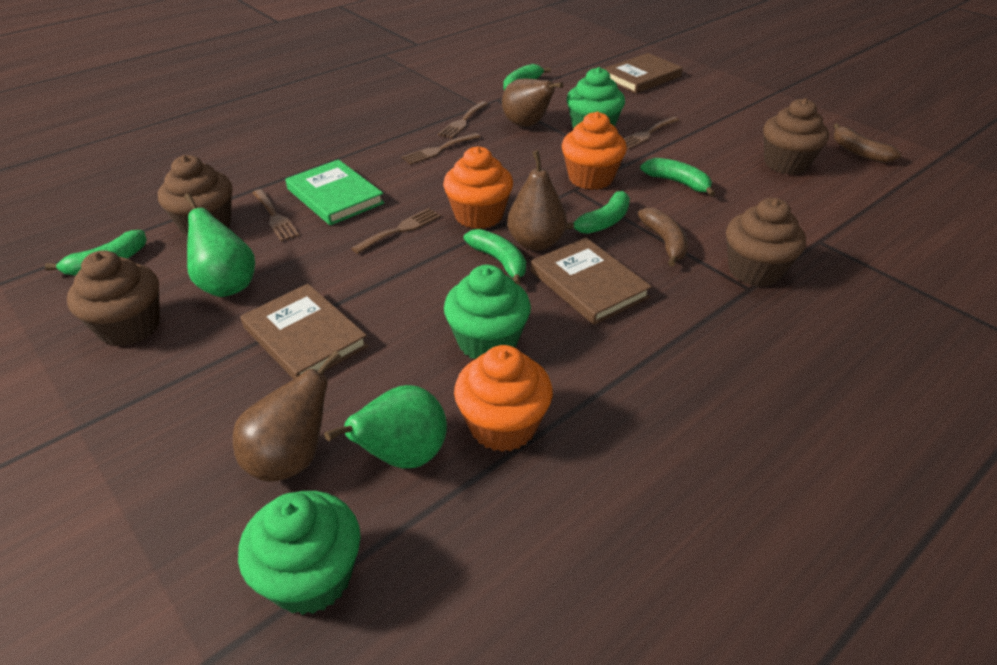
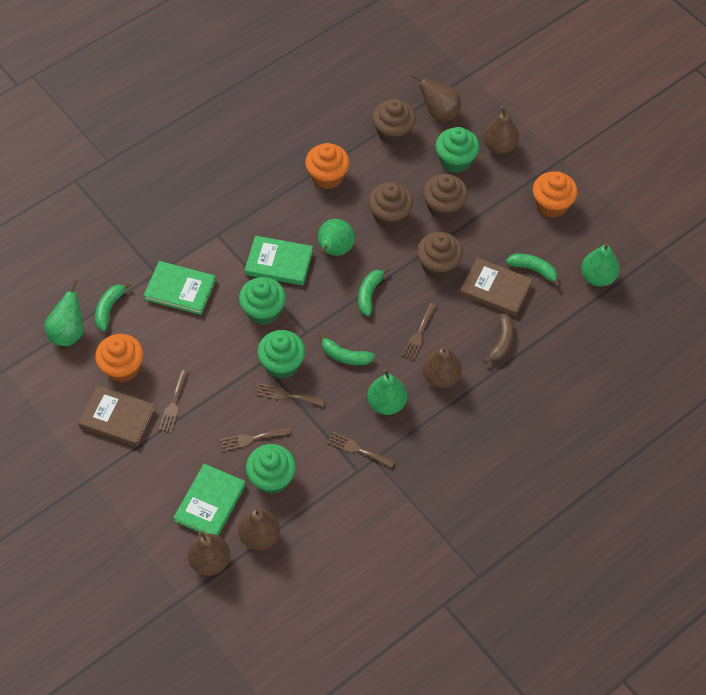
brown banana: 2 -> 1
brown book: 3 -> 2
brown pear: 3 -> 5
green banana: 5 -> 4
green book: 1 -> 3
green cupcake: 3 -> 4
green pear: 2 -> 4

